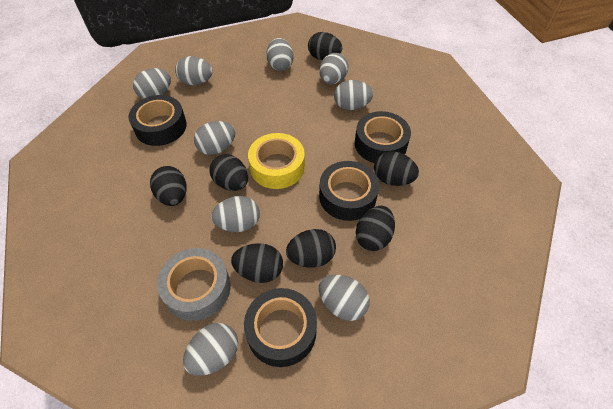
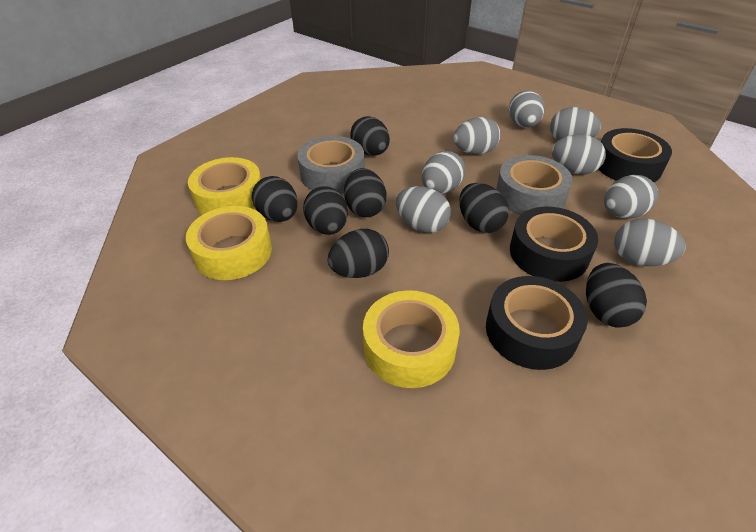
black tape: 4 -> 3
grey egg: 9 -> 8
grey tape: 1 -> 2
yellow tape: 1 -> 3

